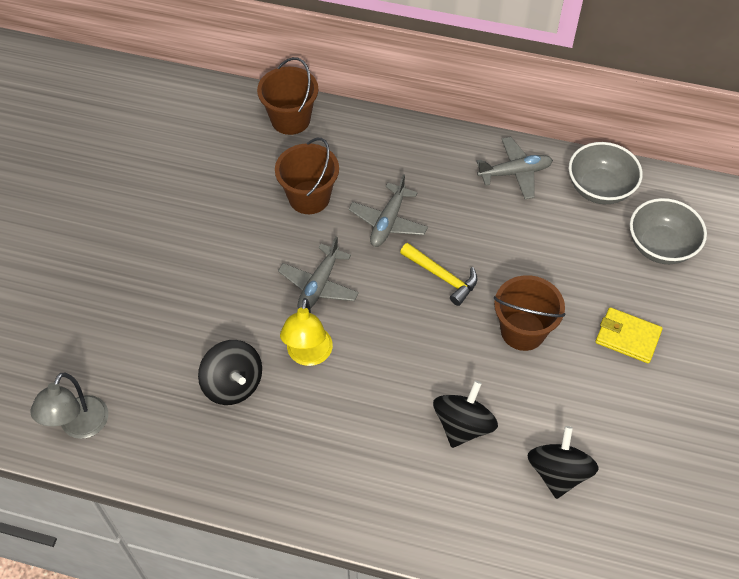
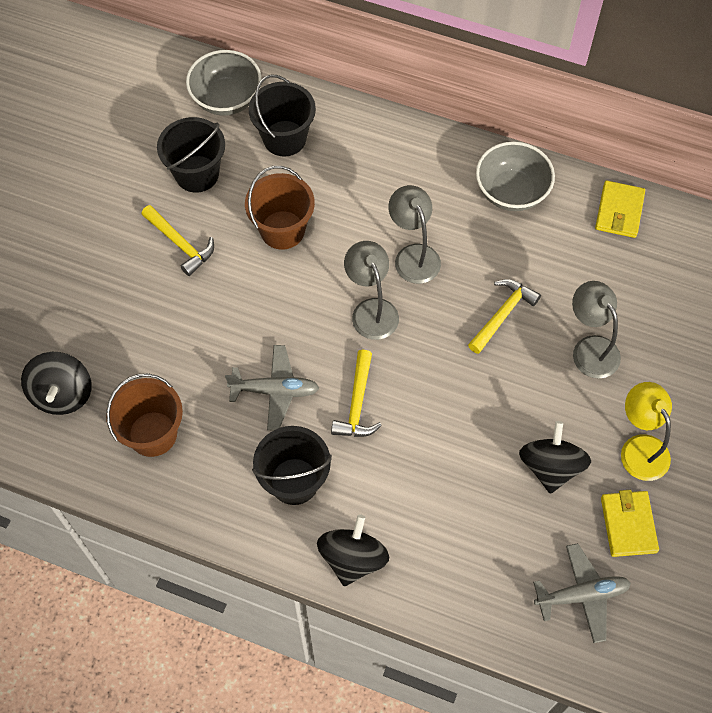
black bucket: 0 -> 3
brown bucket: 3 -> 2
grey lamp: 1 -> 3
grey plane: 3 -> 2
yellow hammer: 1 -> 3
yellow wallet: 1 -> 2

